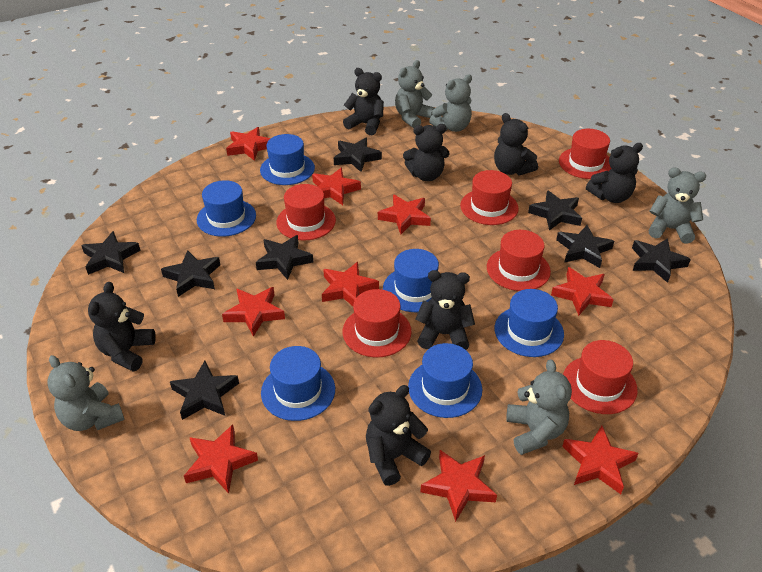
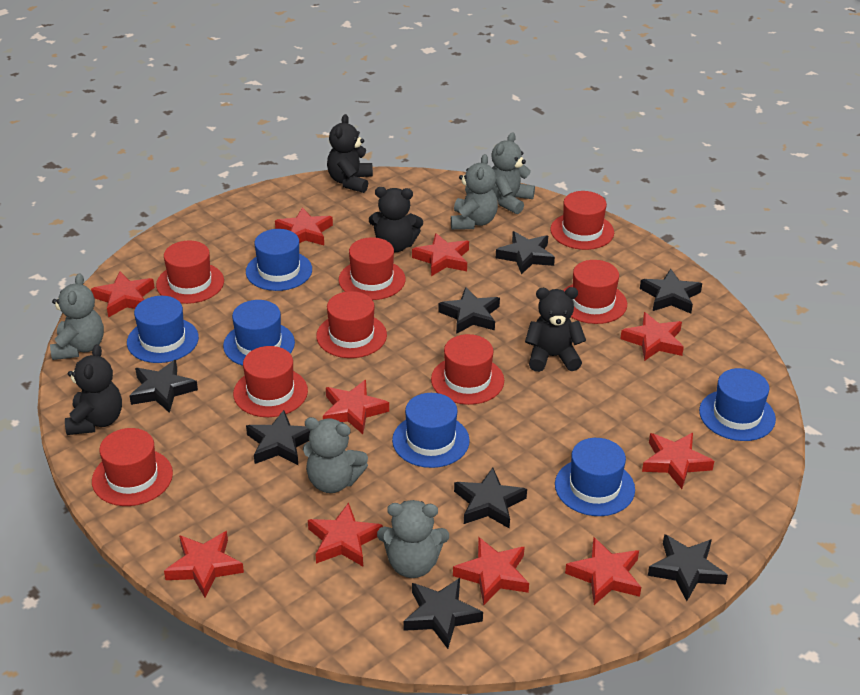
black teddy bear: 7 -> 4
red hat: 6 -> 8
red star: 9 -> 10

